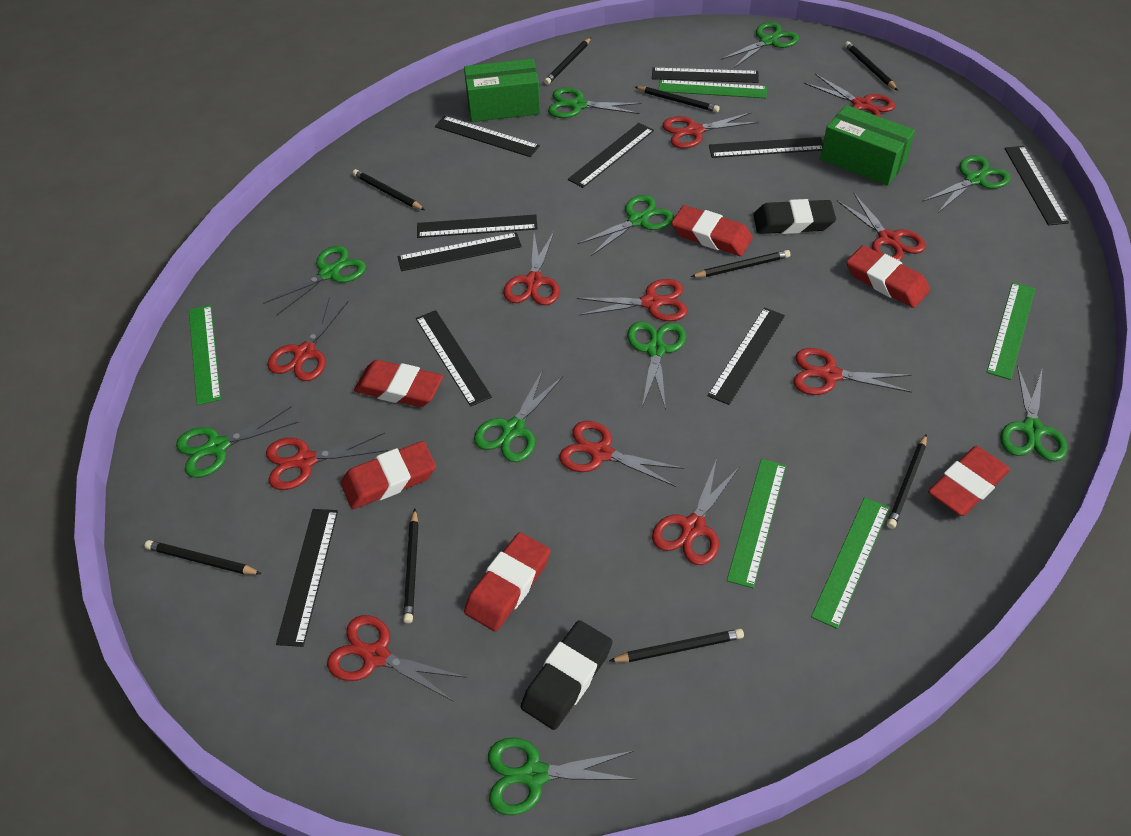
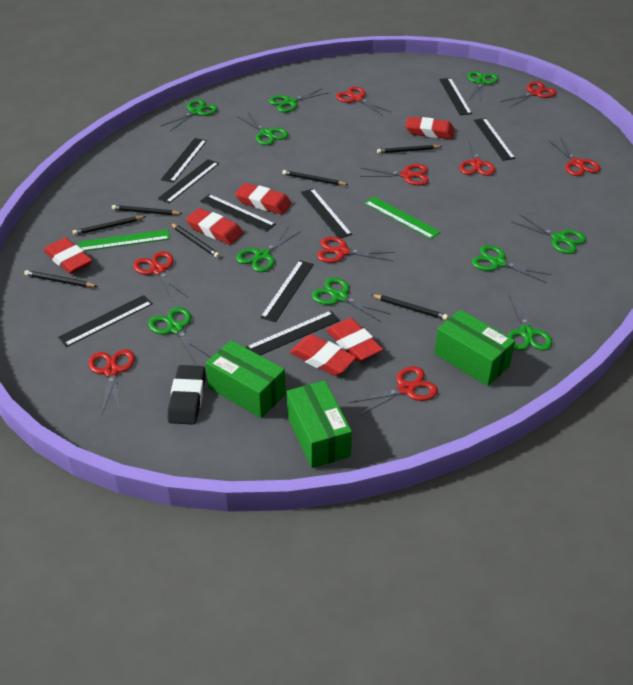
black eraser: 2 -> 1
black pencil: 9 -> 7
black ruler: 10 -> 9
green box: 2 -> 3
green ruler: 5 -> 2
red scissors: 11 -> 9

